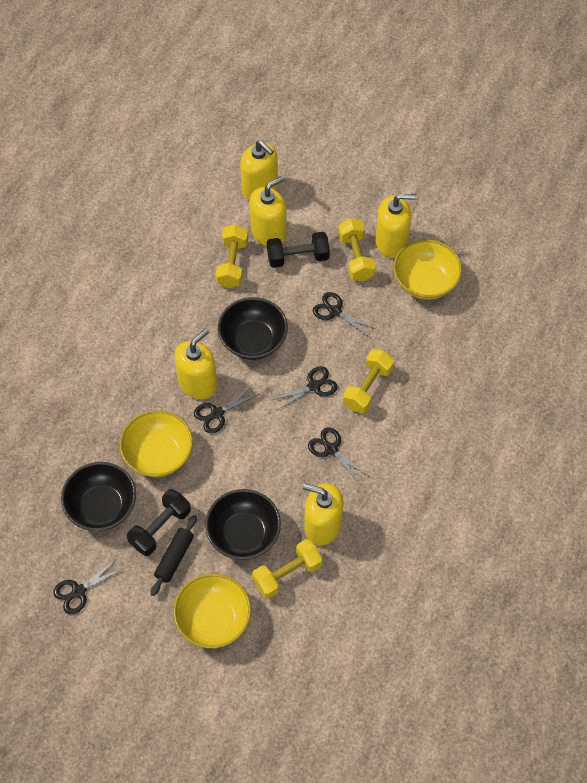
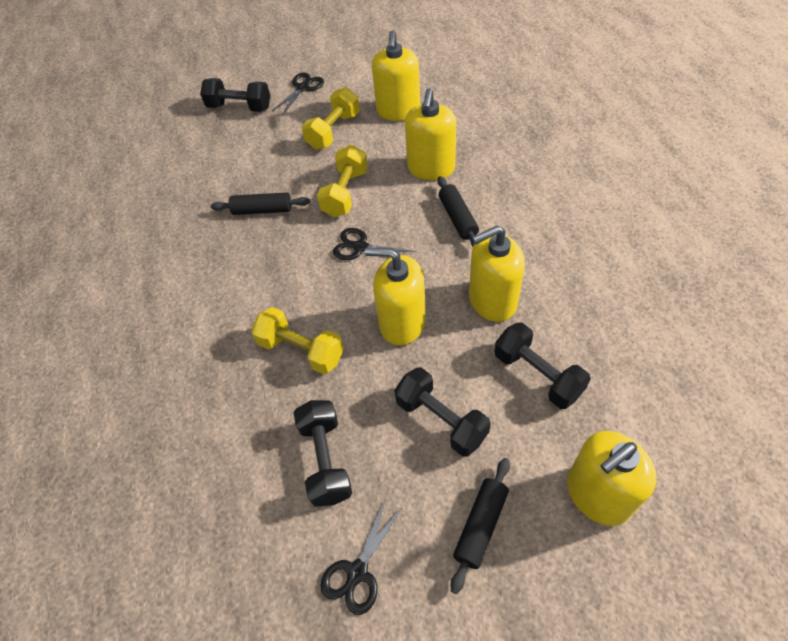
black bowl: 3 -> 0
black dumbbell: 2 -> 4
black rolling pin: 1 -> 3
black scissors: 5 -> 3
yellow bowl: 3 -> 0
yellow dumbbell: 4 -> 3

